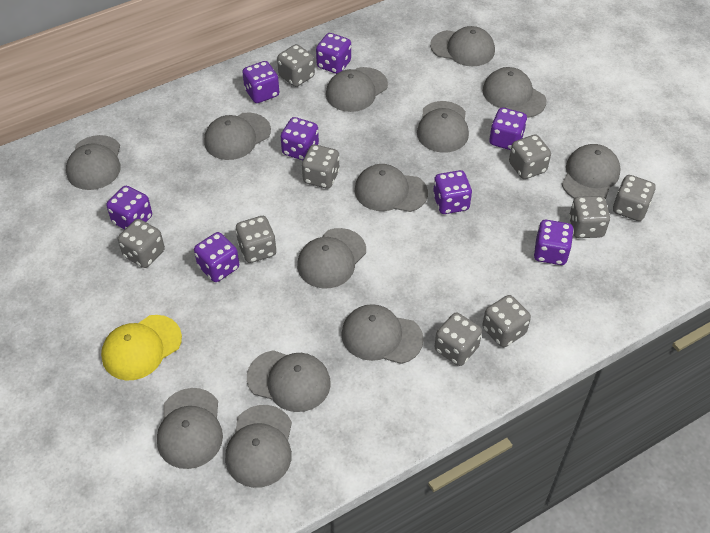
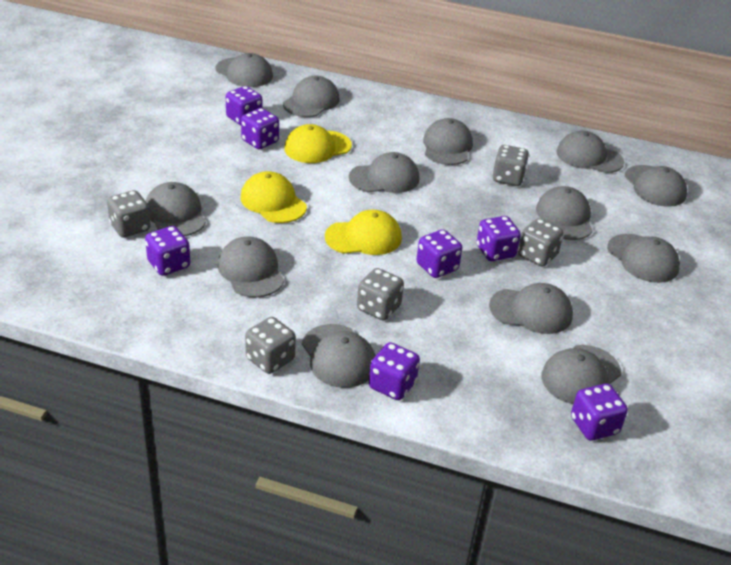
grey dice: 9 -> 5
purple dice: 8 -> 7
yellow cap: 1 -> 3

